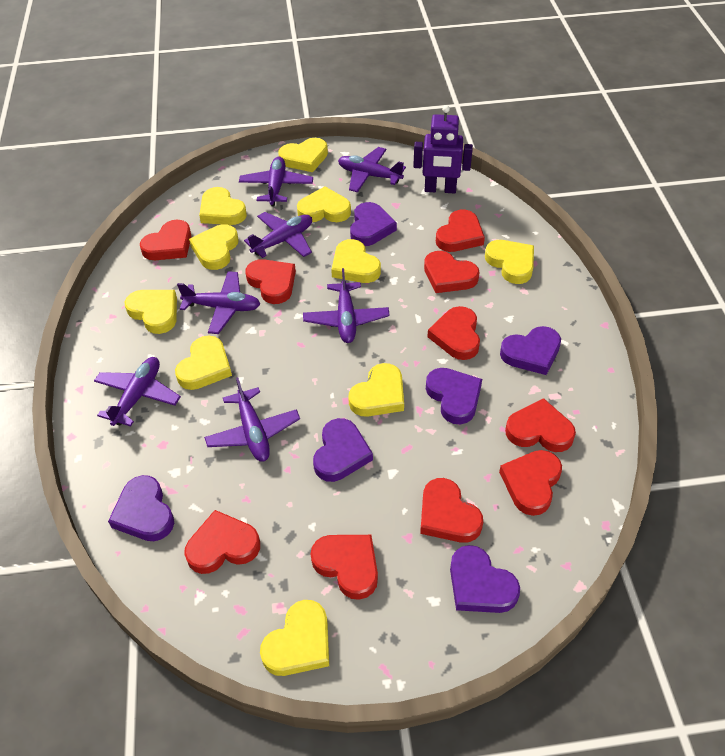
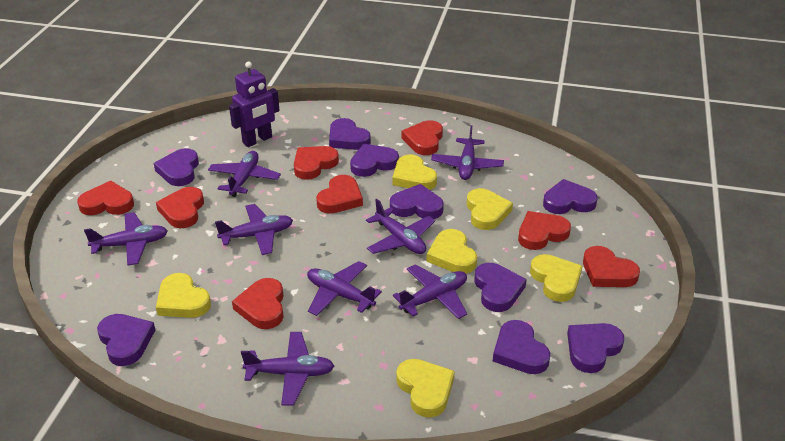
purple heart: 6 -> 9
purple plane: 7 -> 8
red heart: 10 -> 8
yellow heart: 10 -> 6

